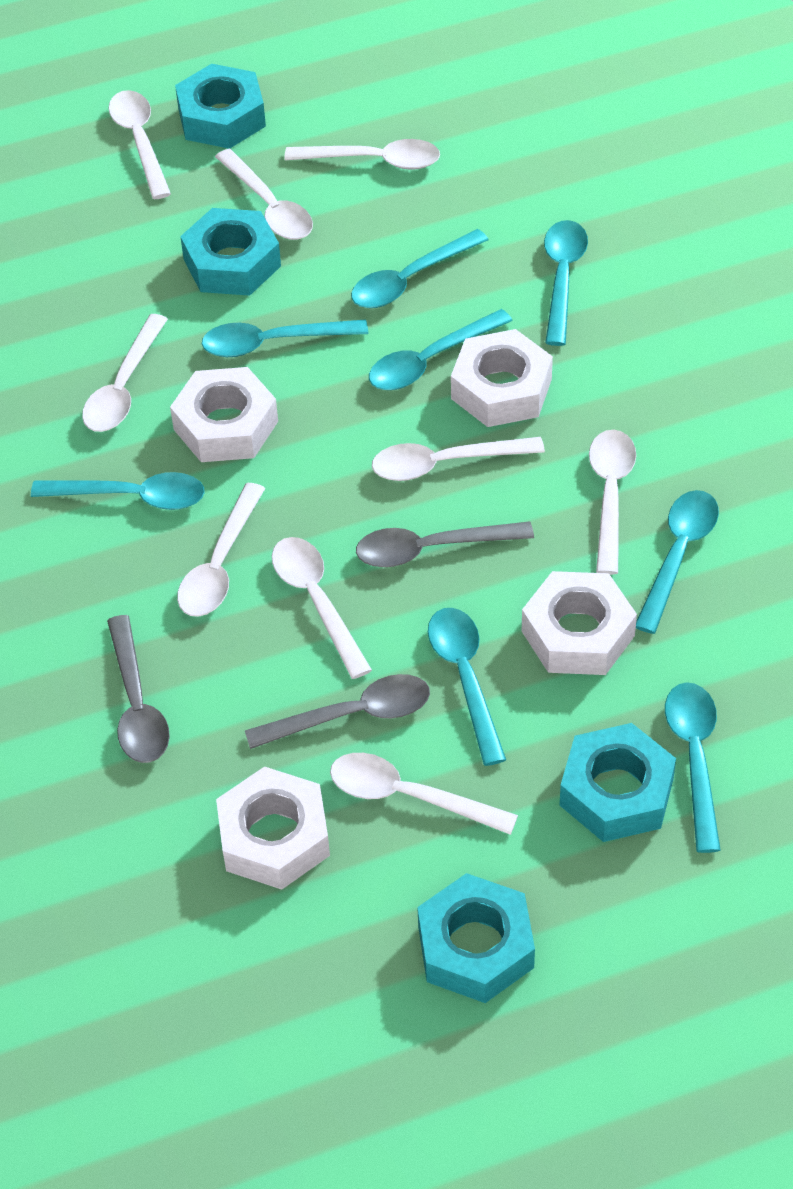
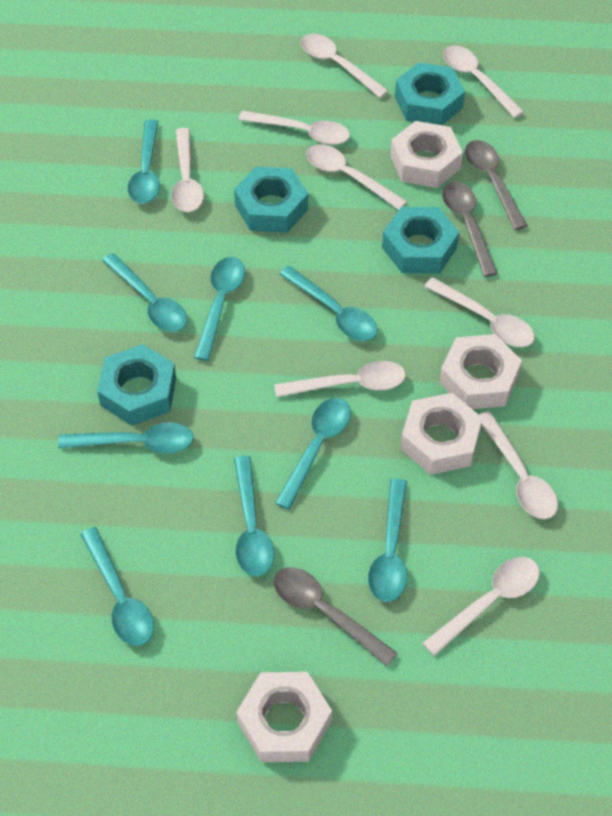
turquoise spoon: 8 -> 9

